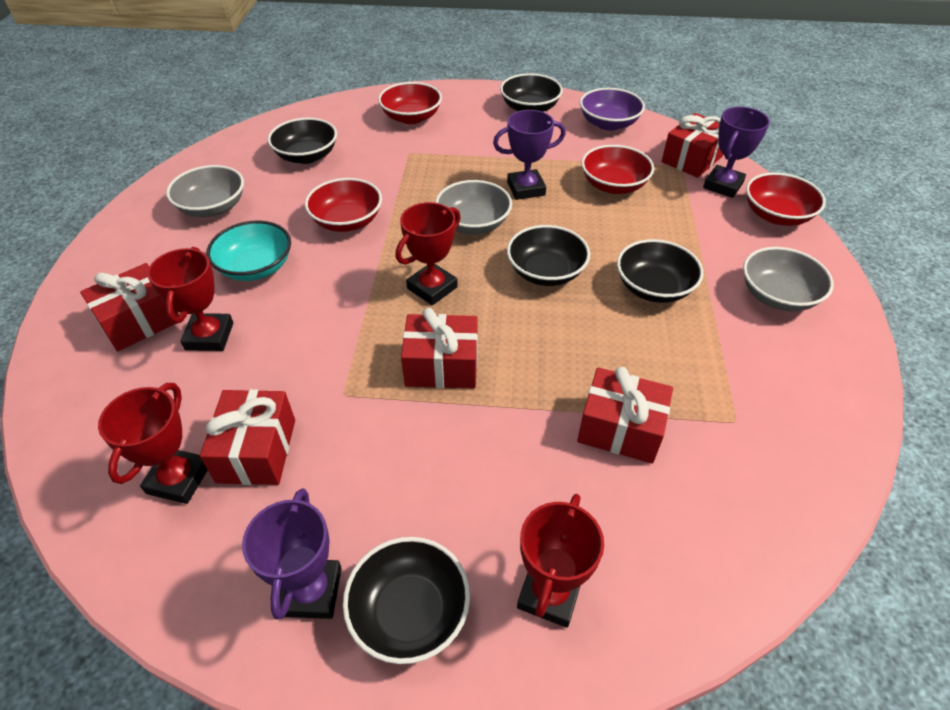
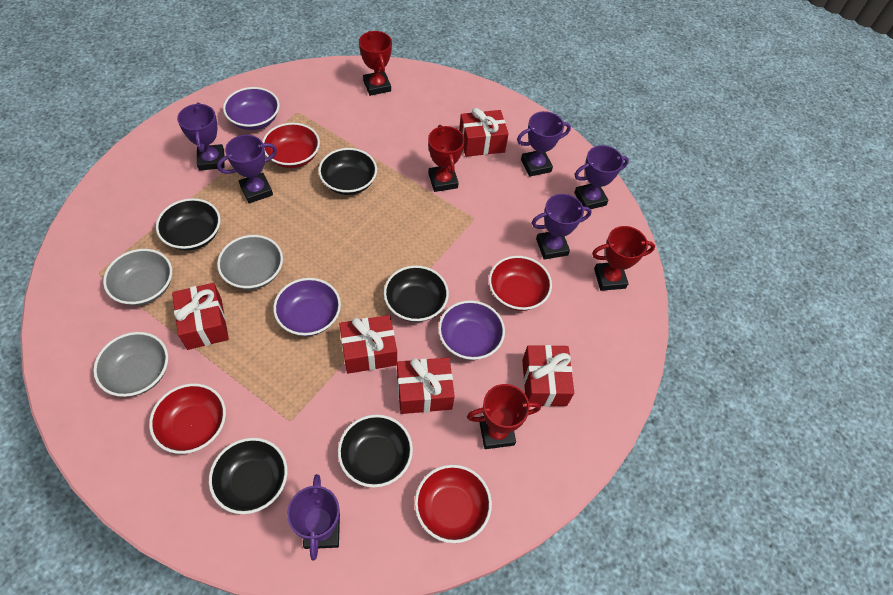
purple bowl: 1 -> 3
purple trophy: 3 -> 6
turquoise bowl: 1 -> 0

